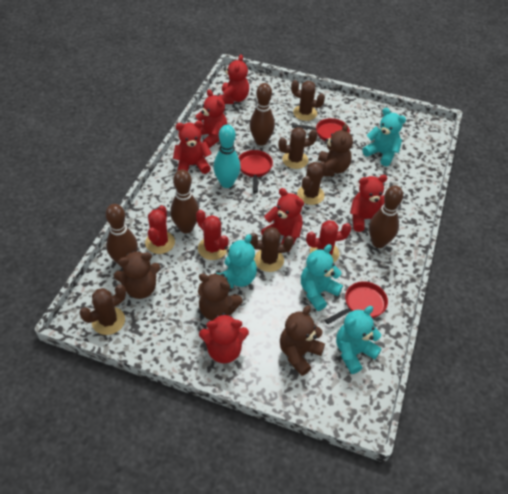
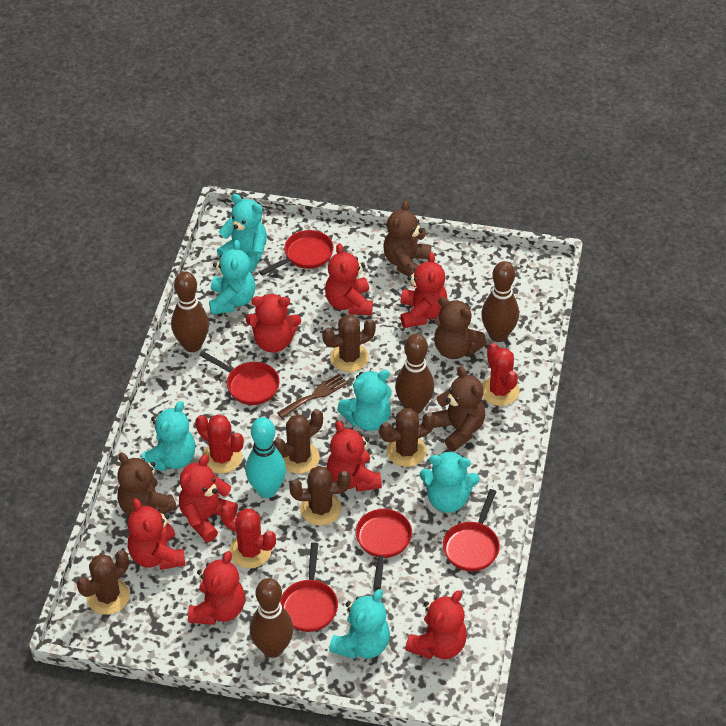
brown fork: 0 -> 1
red pan: 3 -> 5
red teddy bear: 6 -> 8
turquoise teddy bear: 4 -> 6

